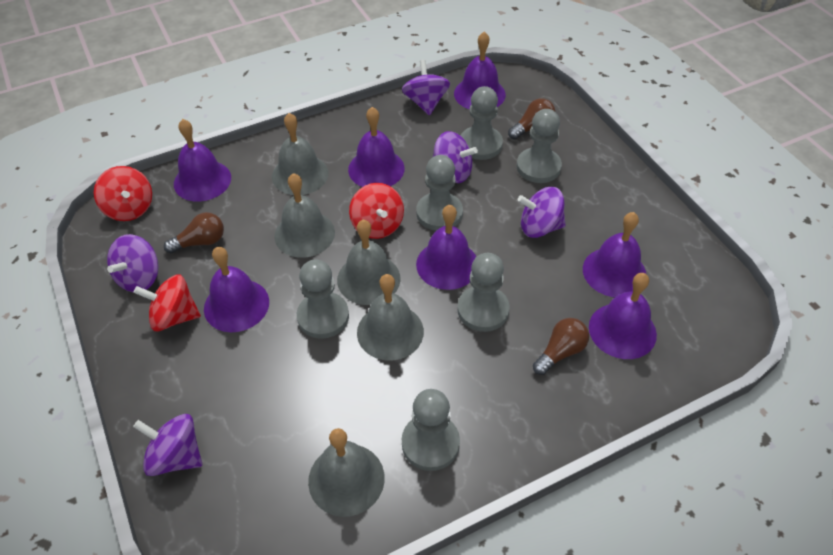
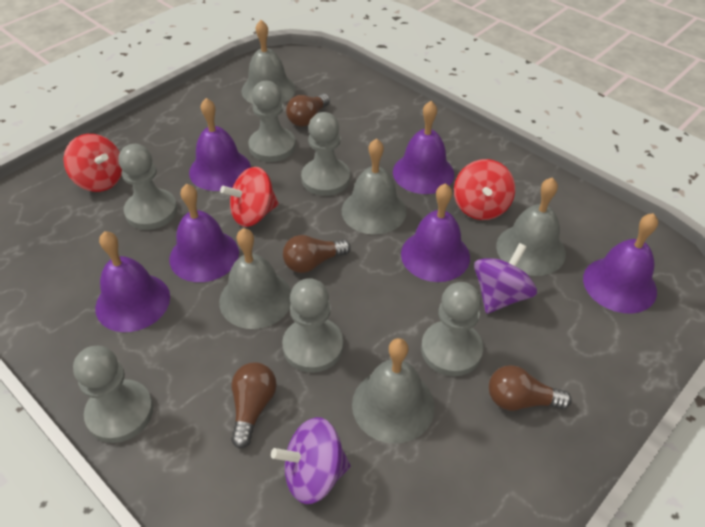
brown light bulb: 3 -> 4
purple bell: 7 -> 6
purple spinning top: 5 -> 2

